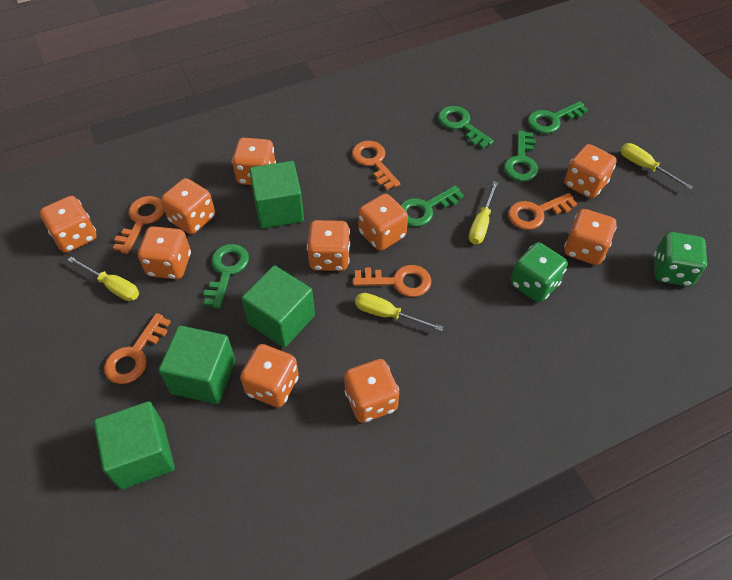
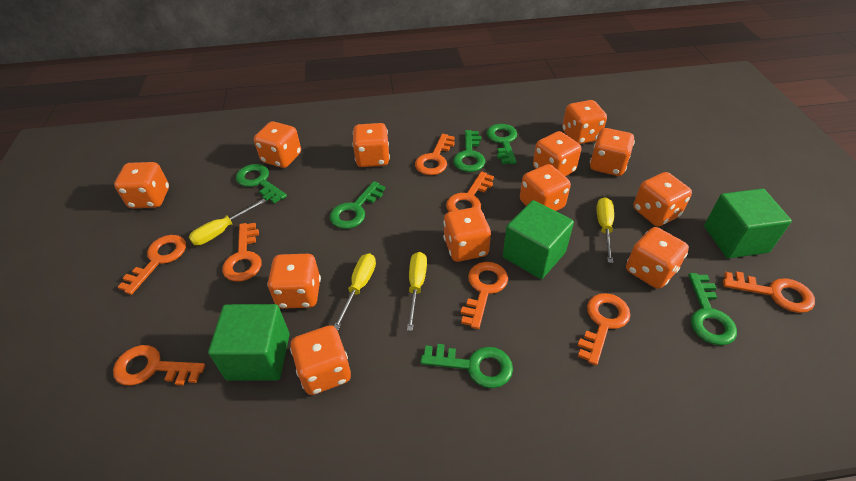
green cube: 4 -> 3
green dice: 2 -> 0
green key: 5 -> 6
orange dice: 10 -> 12
orange key: 5 -> 8

